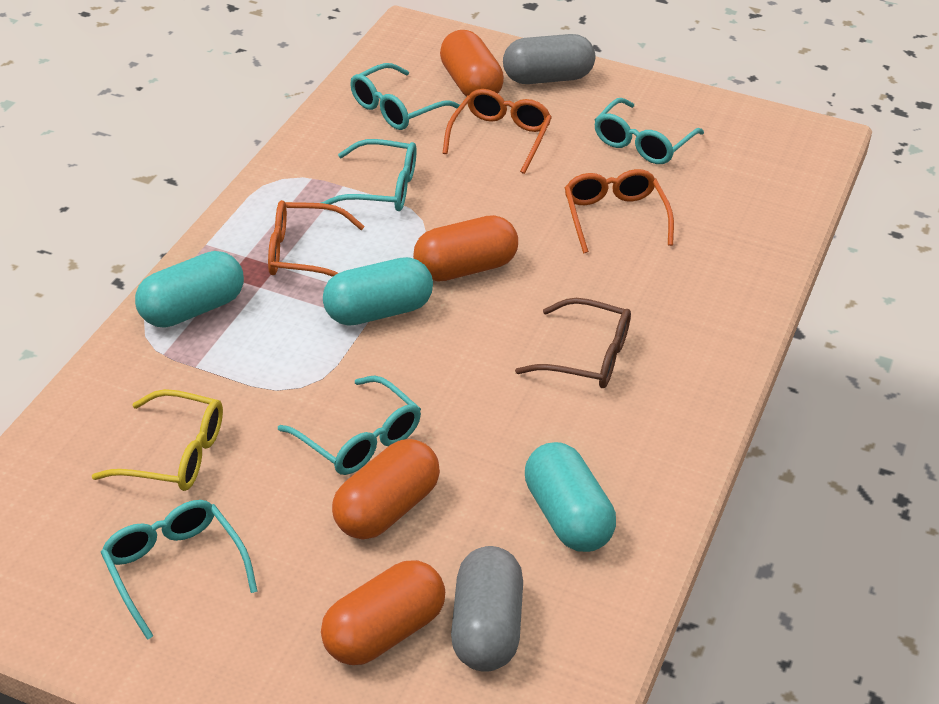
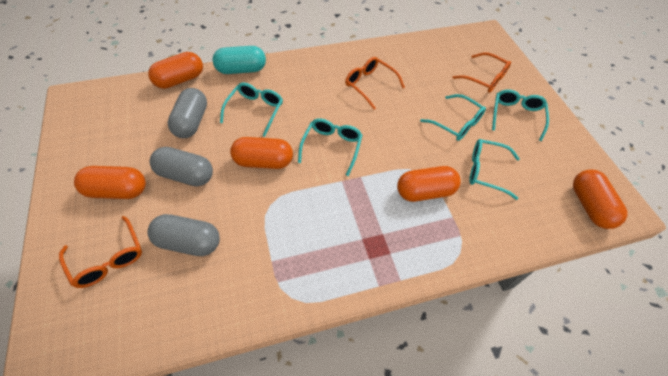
brown glasses: 1 -> 0
grey capsule: 2 -> 3
orange capsule: 4 -> 5
turquoise capsule: 3 -> 1
yellow glasses: 1 -> 0

